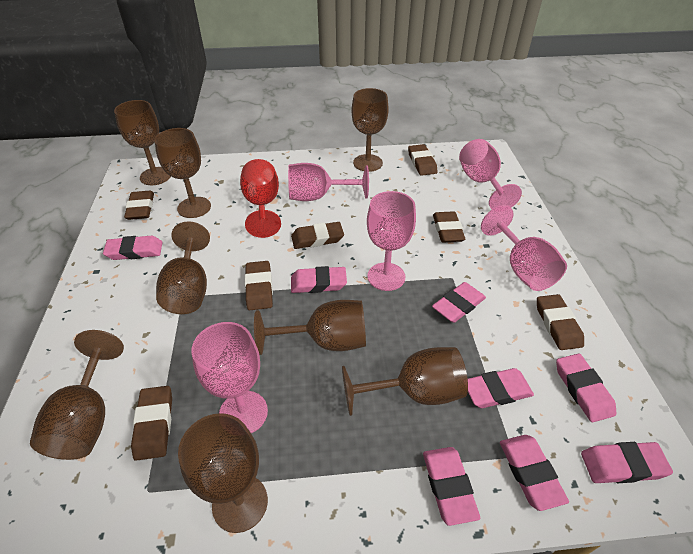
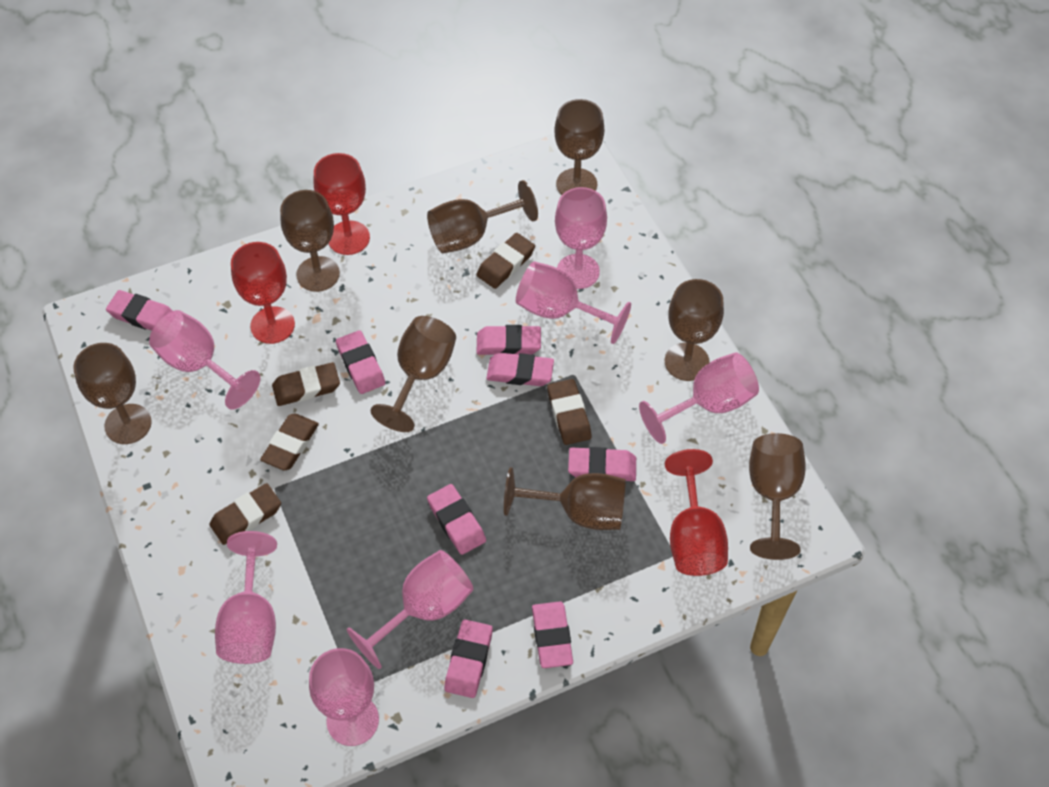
brown eraser: 7 -> 5
pink goblet: 5 -> 7
red goblet: 1 -> 3

